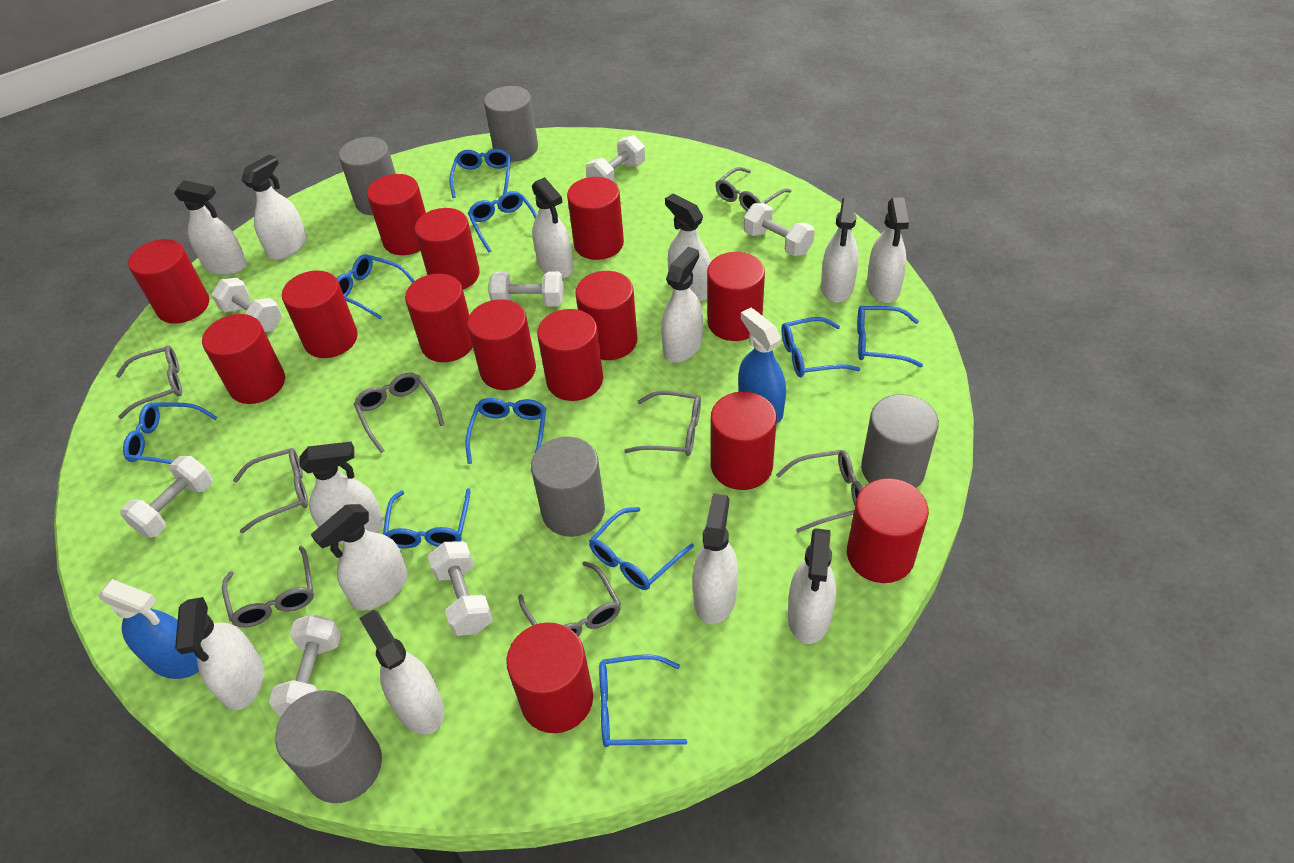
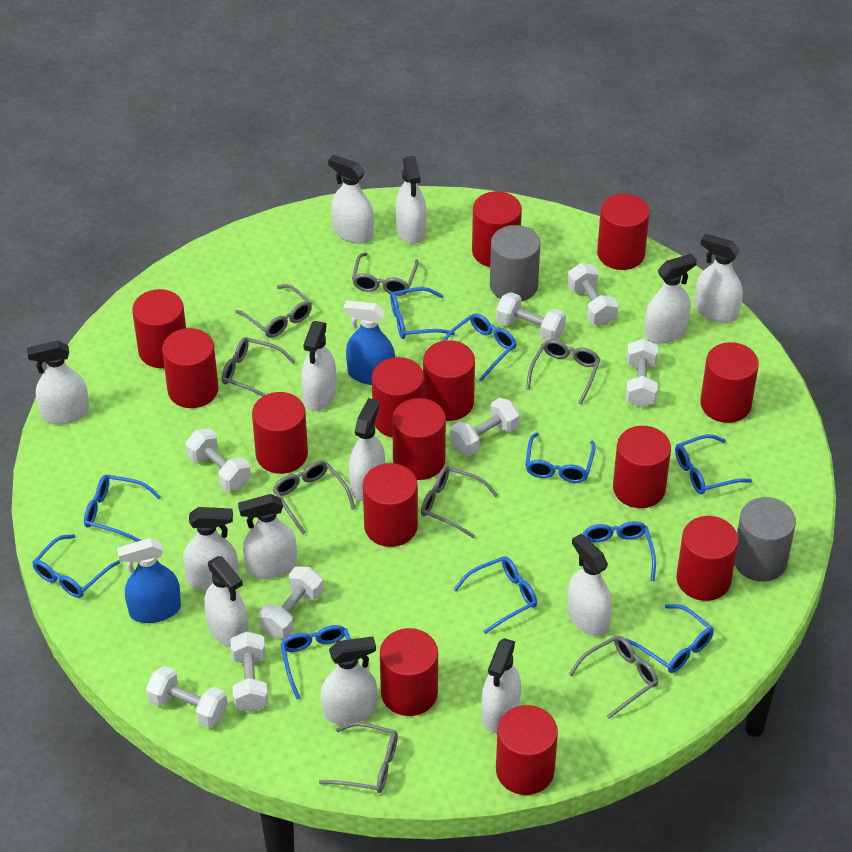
grey cylinder: 5 -> 2
white dumbbell: 7 -> 8

